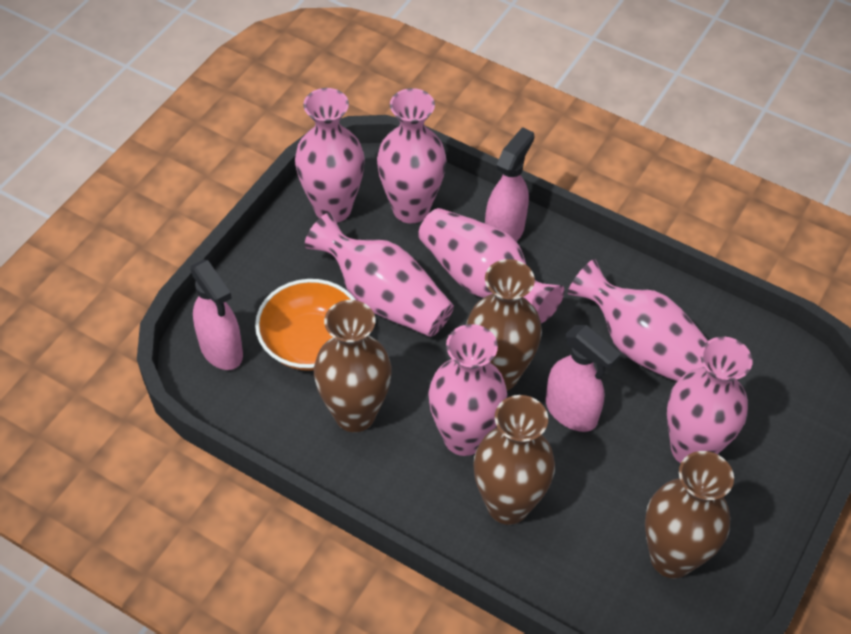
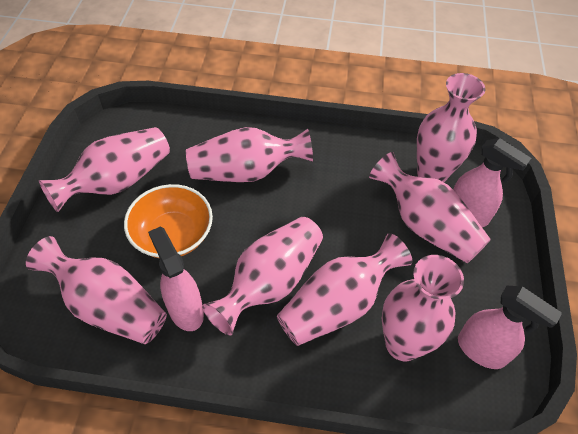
brown vase: 4 -> 0
pink vase: 7 -> 8

